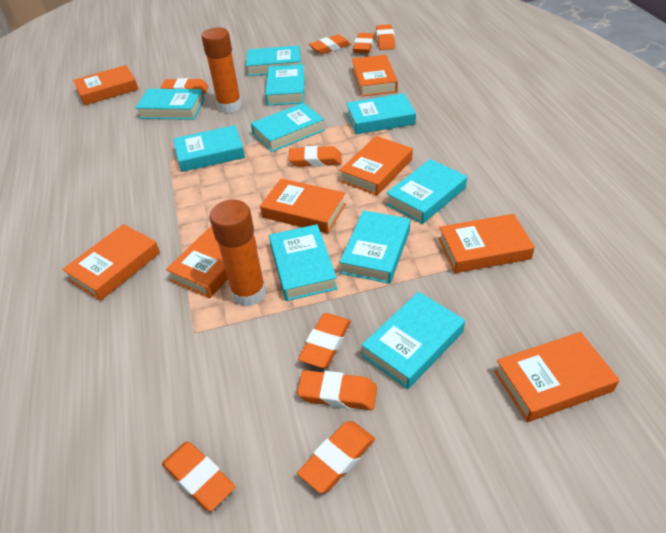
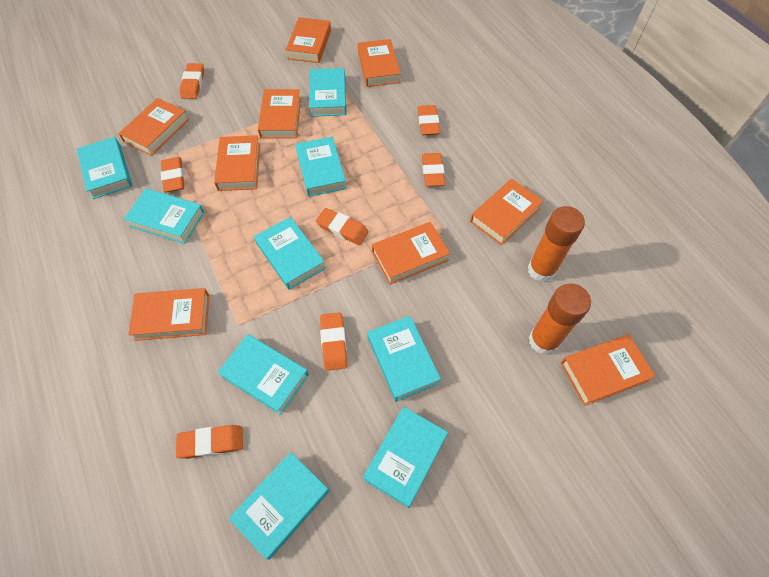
orange book: 8 -> 9
orange eraser: 9 -> 7
turquoise book: 10 -> 9

